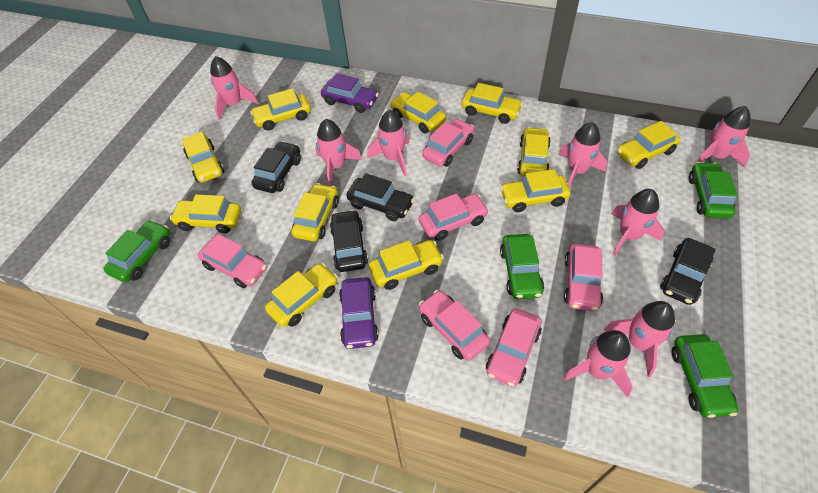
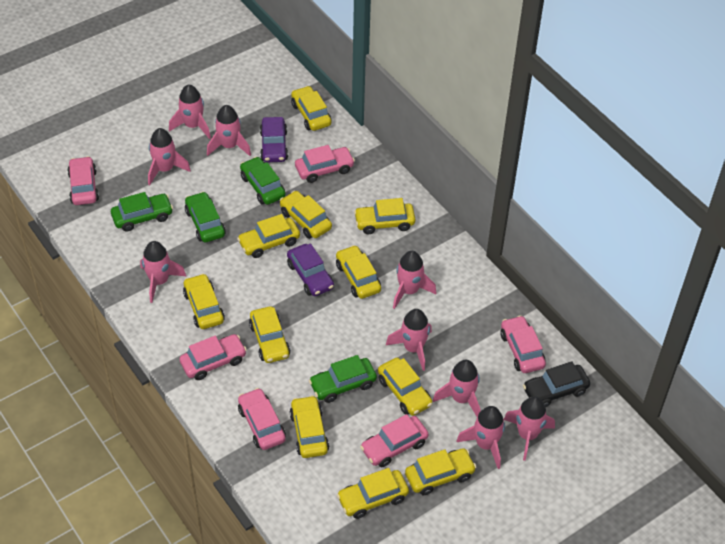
black car: 4 -> 1
pink rocket: 8 -> 9

